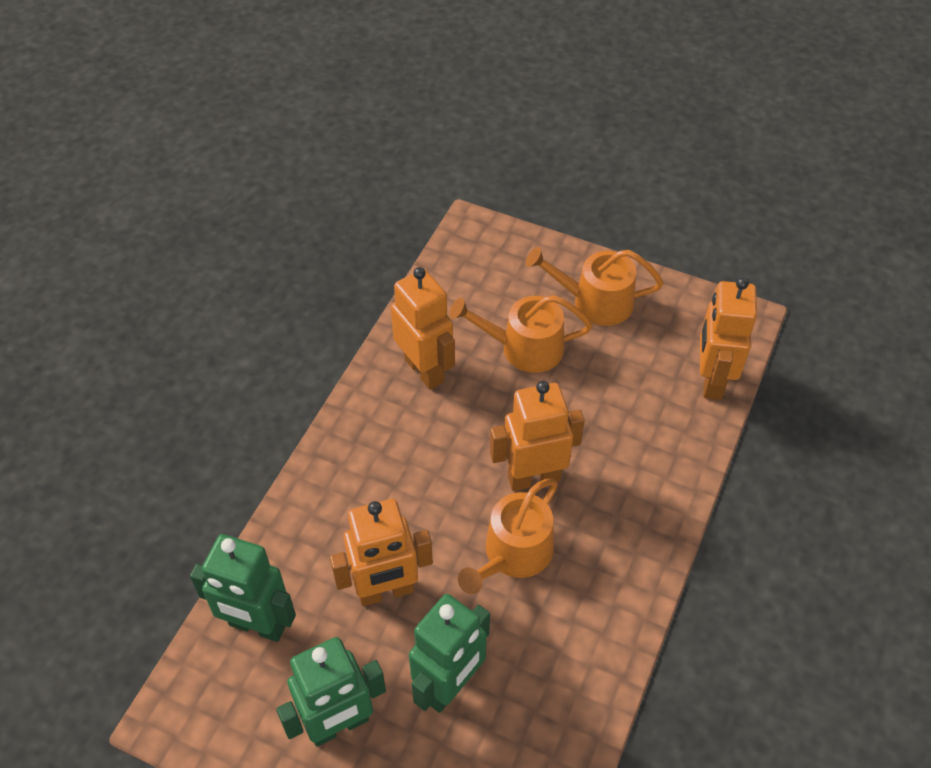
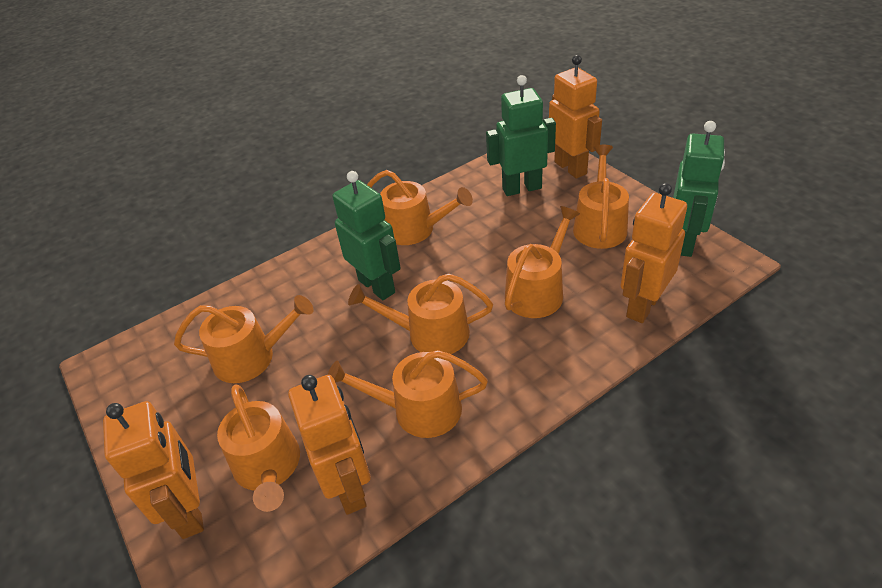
orange watering can: 3 -> 7

